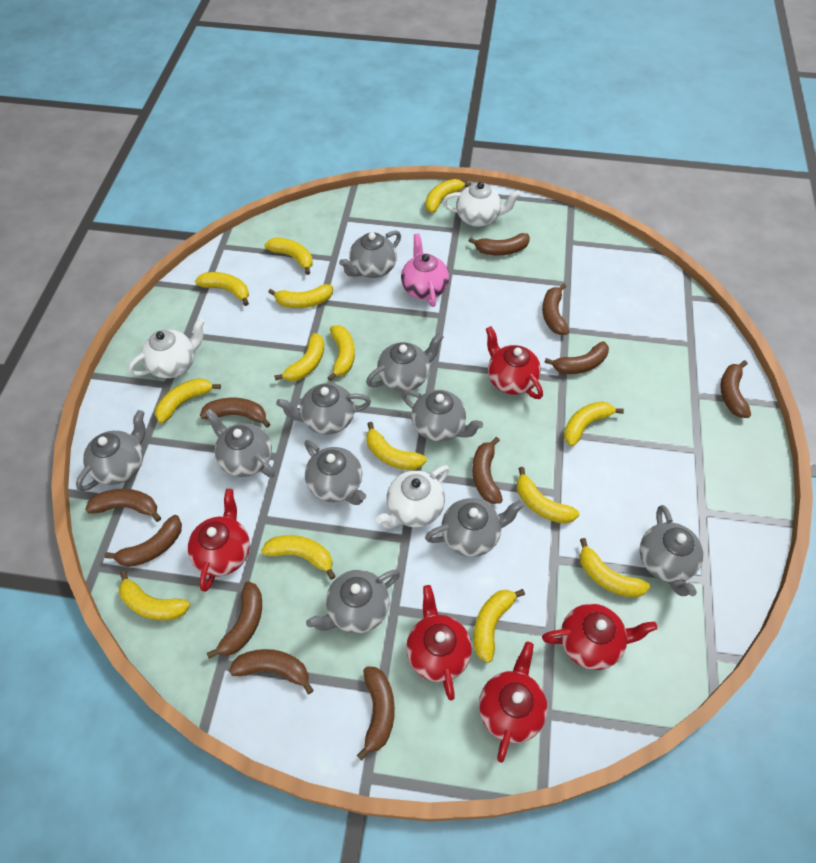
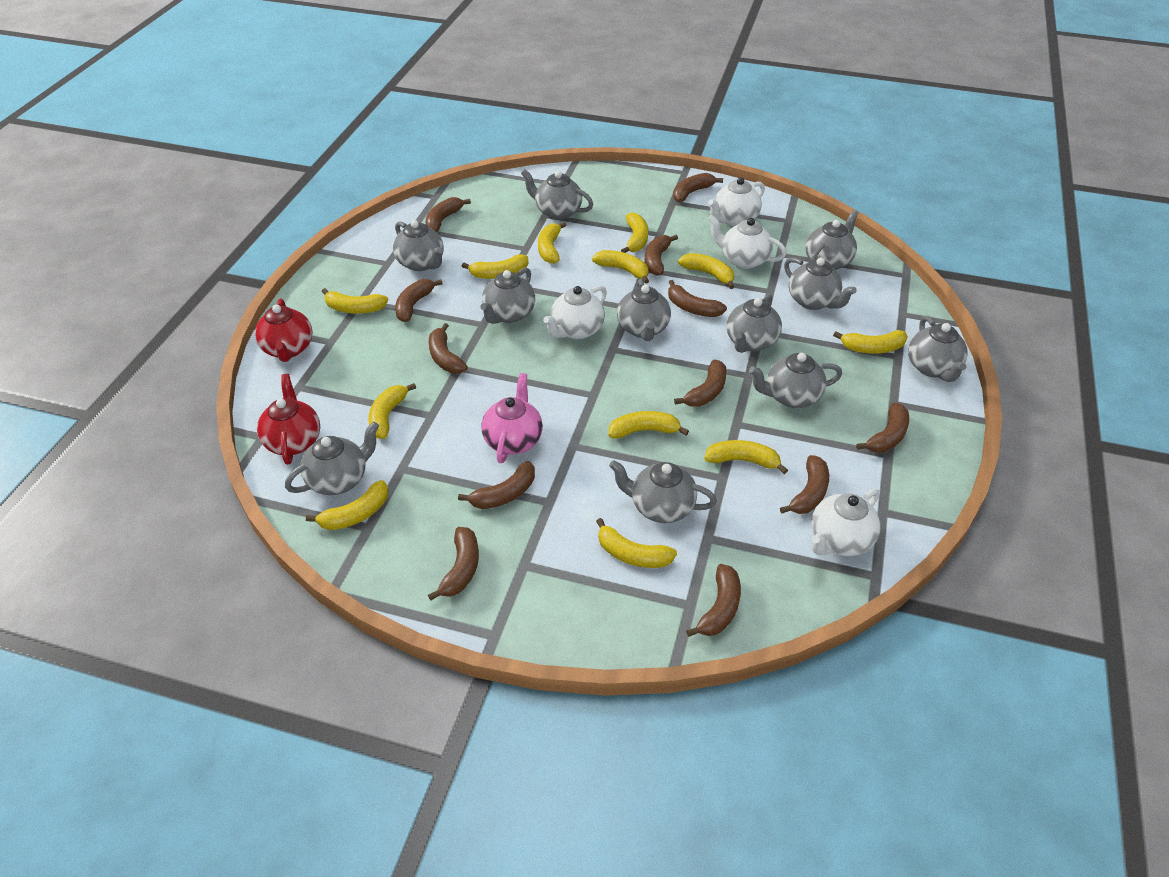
brown banana: 11 -> 12
grey teapot: 10 -> 11
red teapot: 5 -> 2
white teapot: 3 -> 4
yellow banana: 14 -> 12

